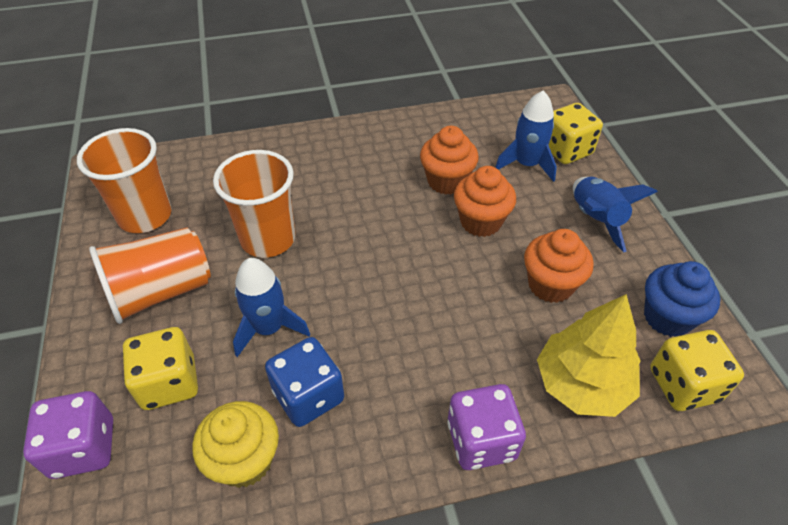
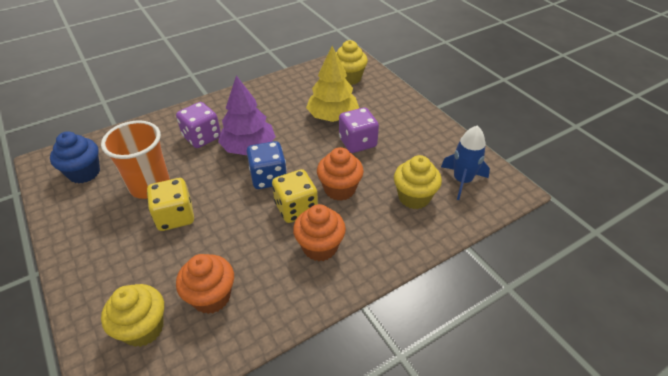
blue rocket: 3 -> 1
orange cup: 3 -> 1
purple tree: 0 -> 1
yellow cupcake: 1 -> 3
yellow dice: 3 -> 2

